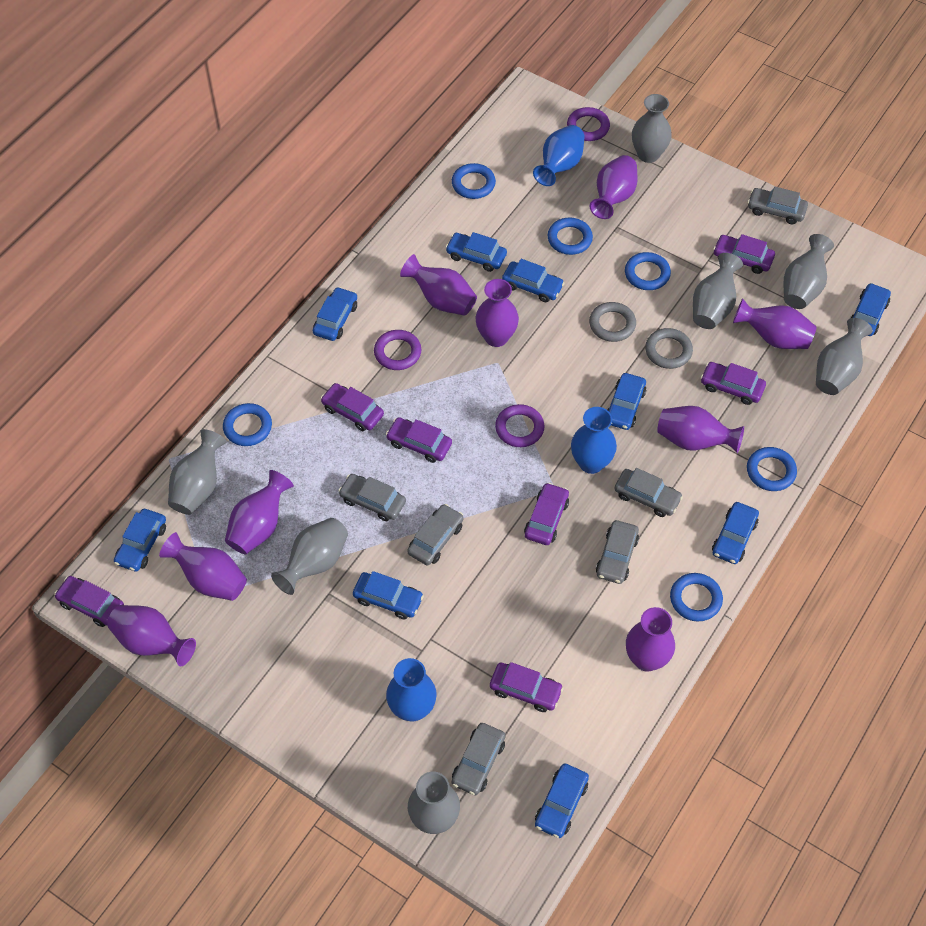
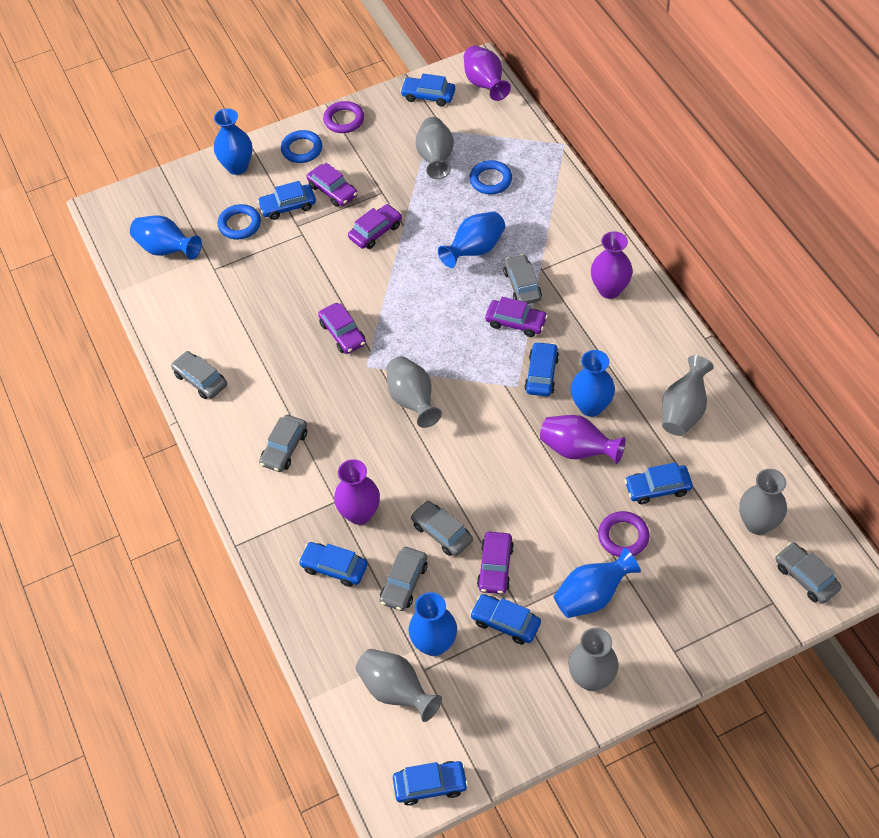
blue car: 9 -> 7
blue ring: 6 -> 3
blue vase: 3 -> 6
grey ring: 2 -> 0
grey vase: 7 -> 6
purple car: 7 -> 5
purple ring: 3 -> 2
purple vase: 9 -> 4

